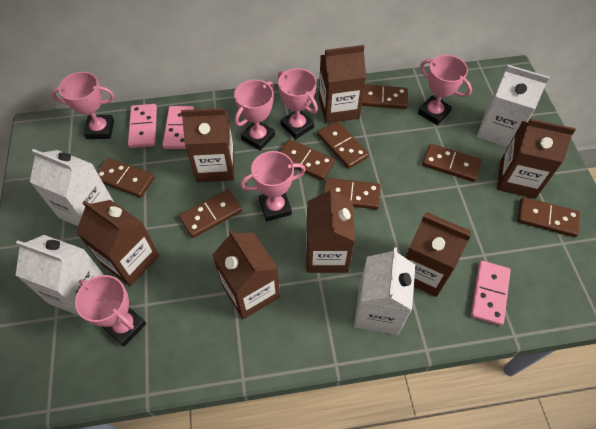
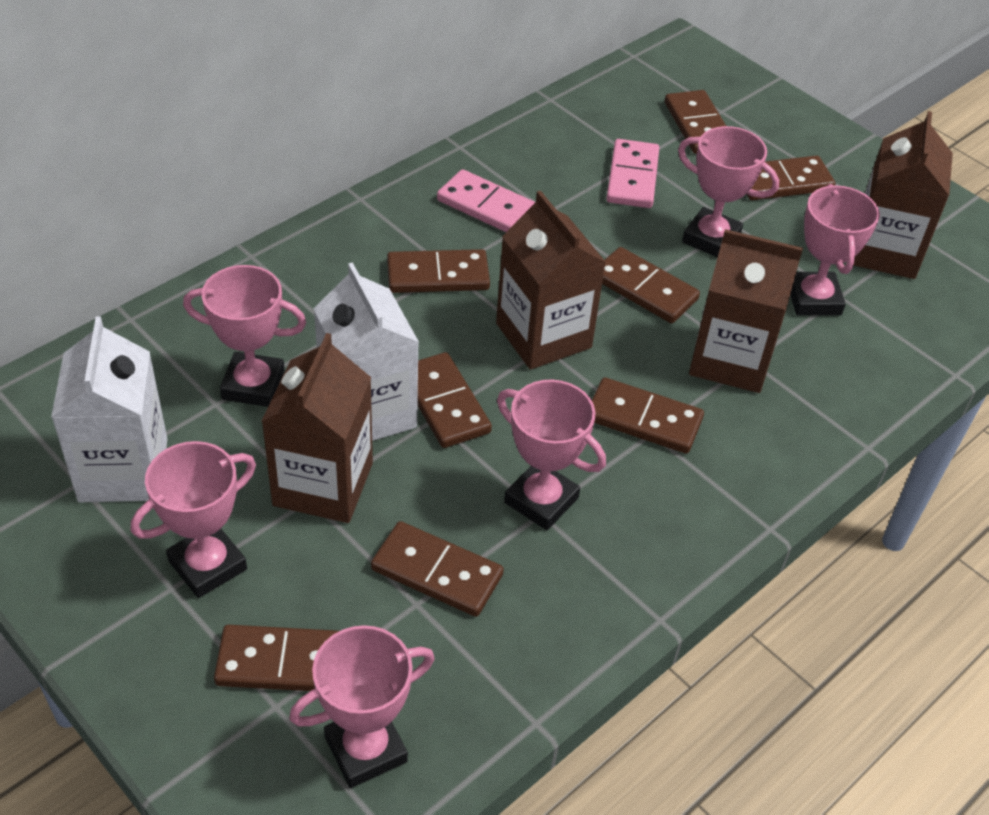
brown carton: 7 -> 4
pink domino: 3 -> 2
white carton: 4 -> 2

